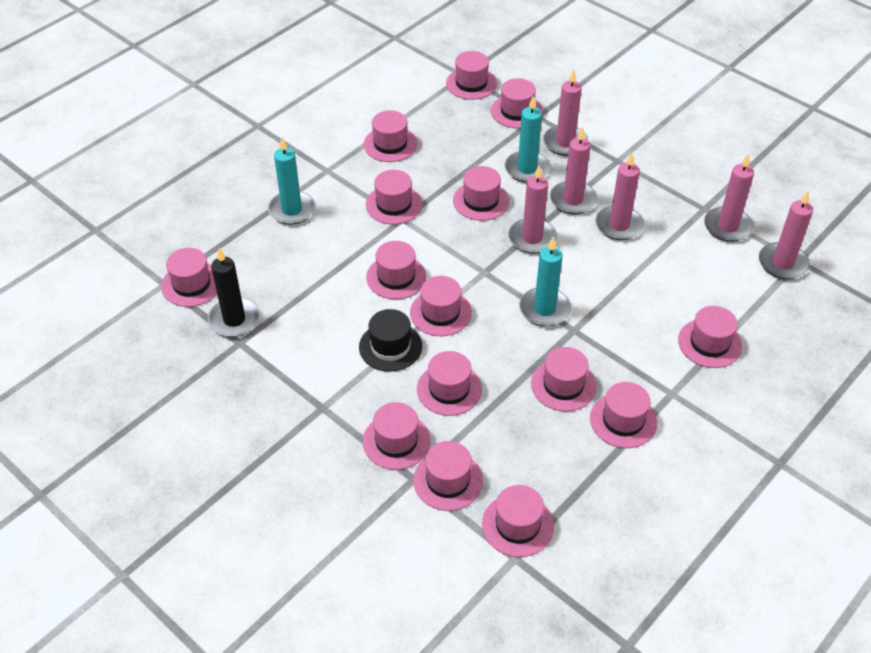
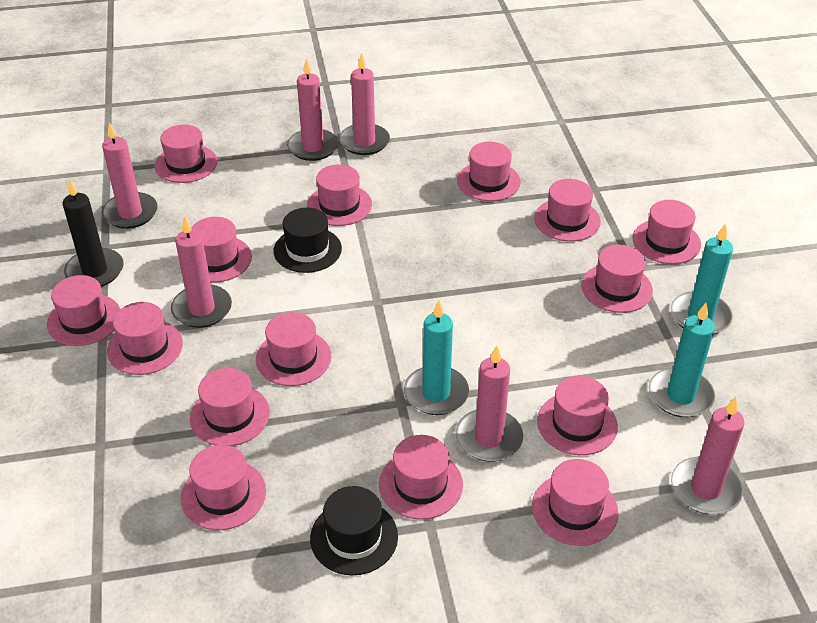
black hat: 1 -> 2

